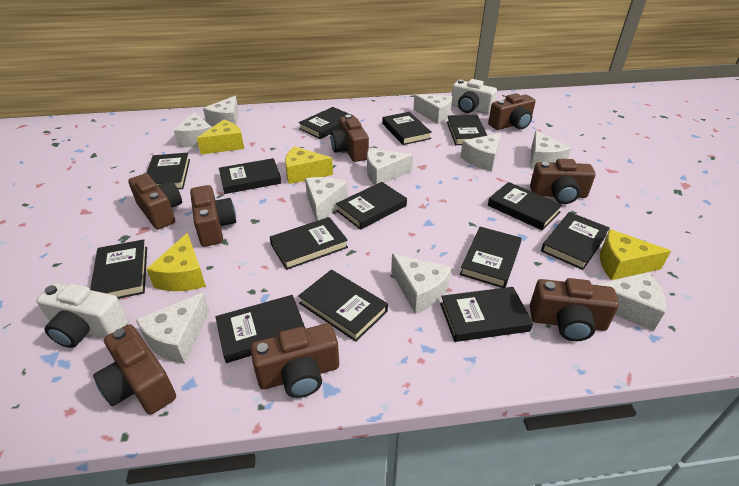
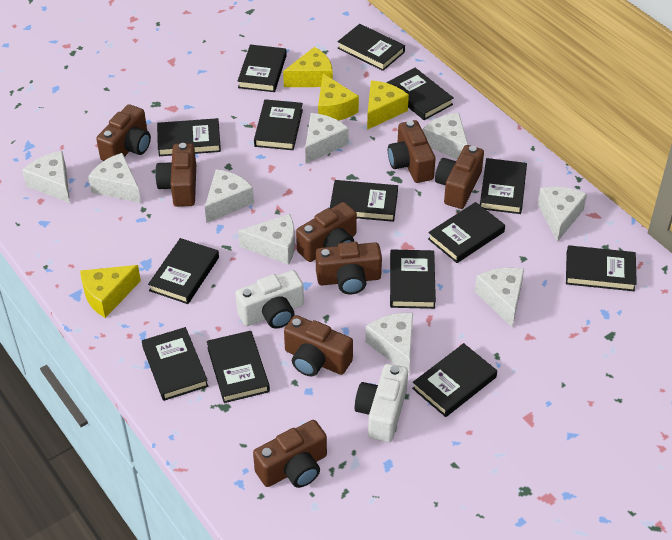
white cheese: 10 -> 9

